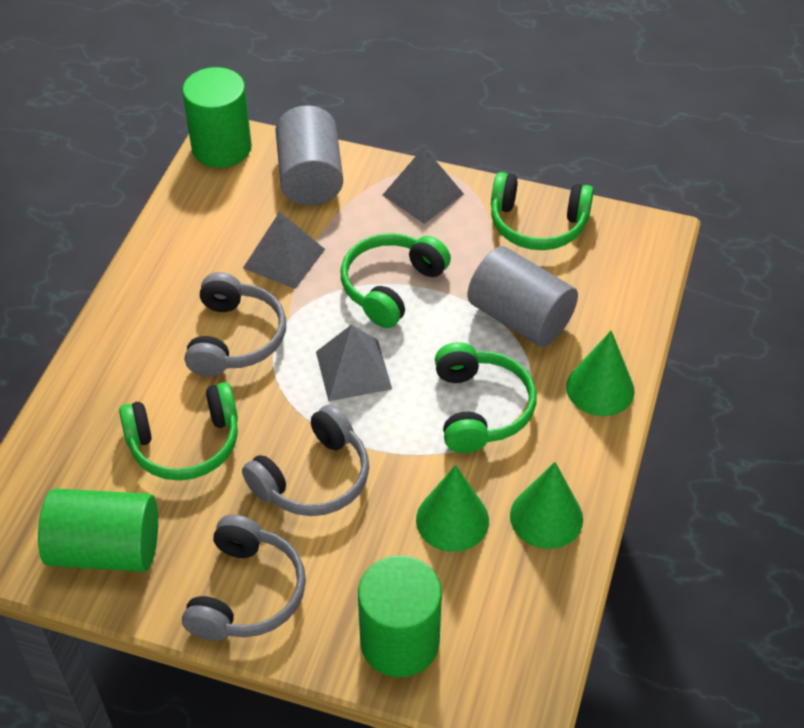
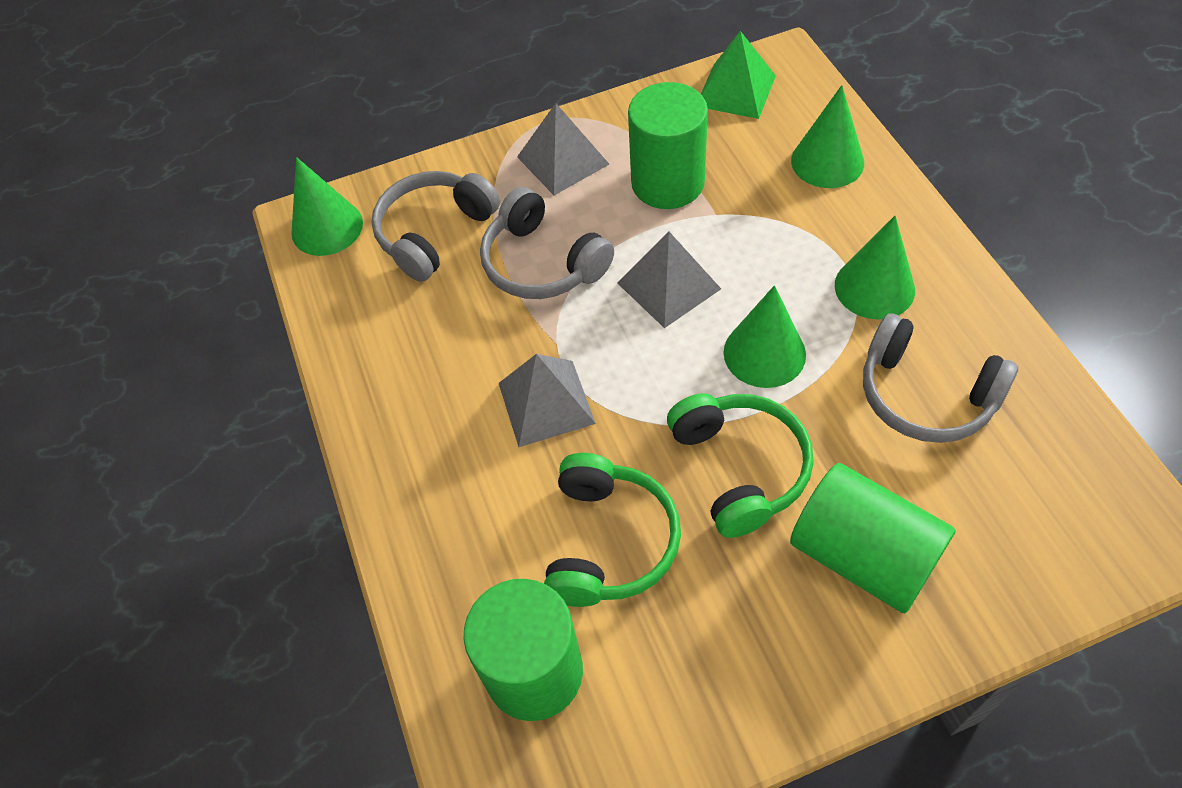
green cone: 3 -> 4
green headphones: 4 -> 2
green pyramid: 0 -> 1
grey cylinder: 2 -> 0

